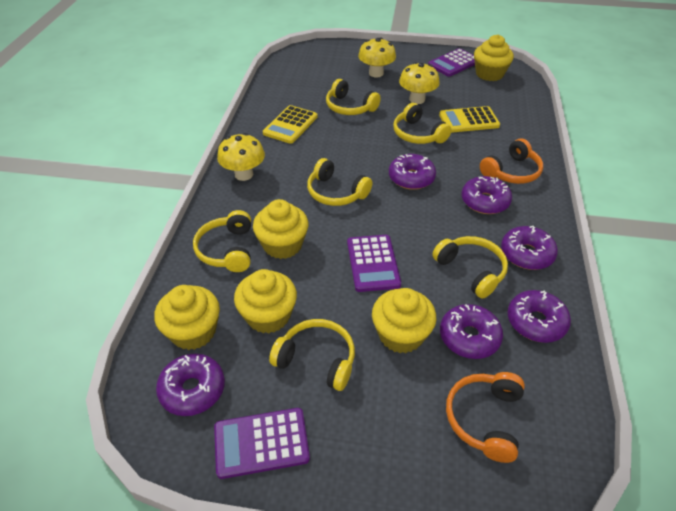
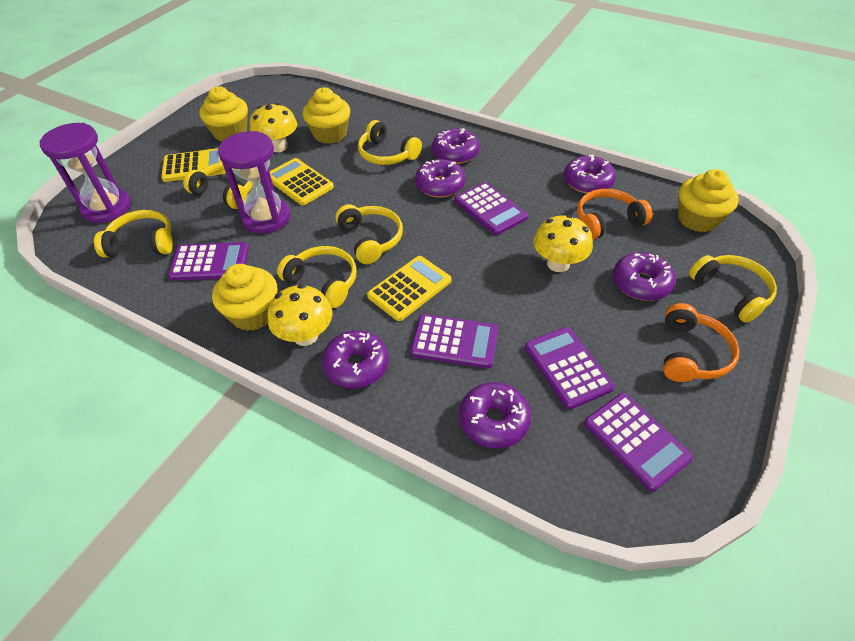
purple calculator: 3 -> 5
purple hourglass: 0 -> 2
yellow calculator: 2 -> 3
yellow cupcake: 5 -> 4

